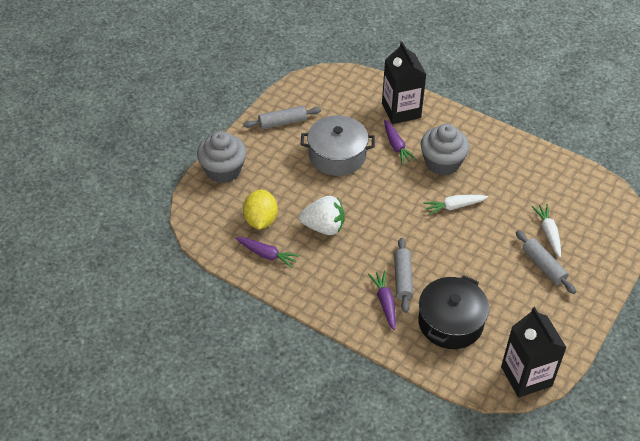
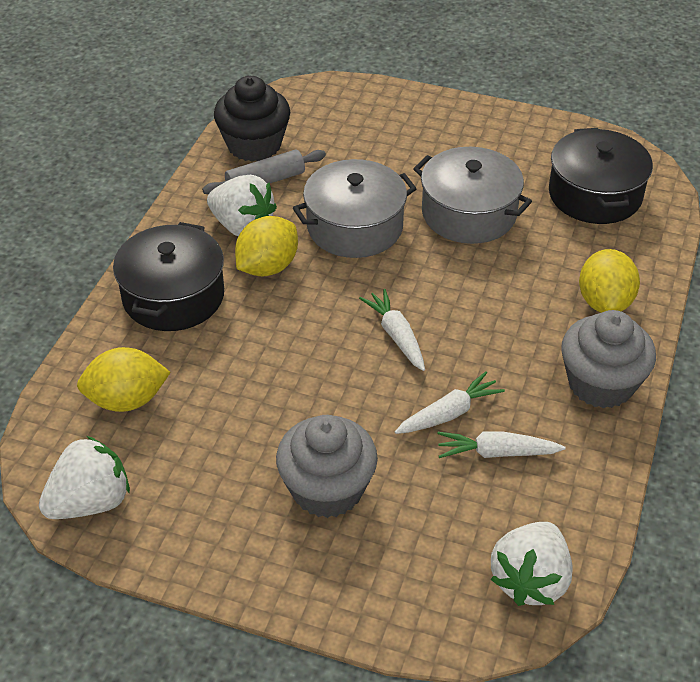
black carton: 2 -> 0
black cupcake: 0 -> 1
black pot: 1 -> 2
grey pot: 1 -> 2
grey rolling pin: 3 -> 1
purple carrot: 3 -> 0
white carrot: 2 -> 3
white strawberry: 1 -> 3
yellow lemon: 1 -> 3

